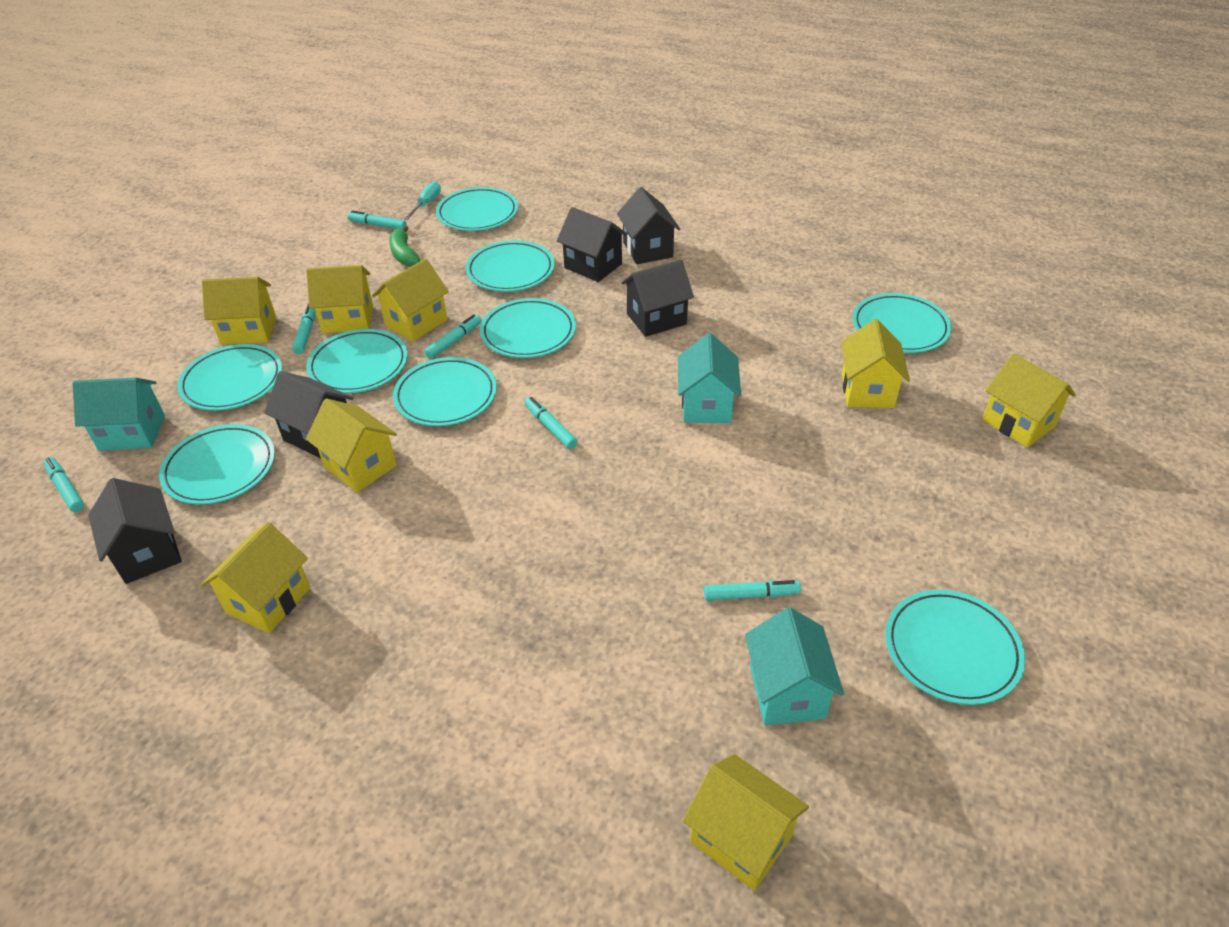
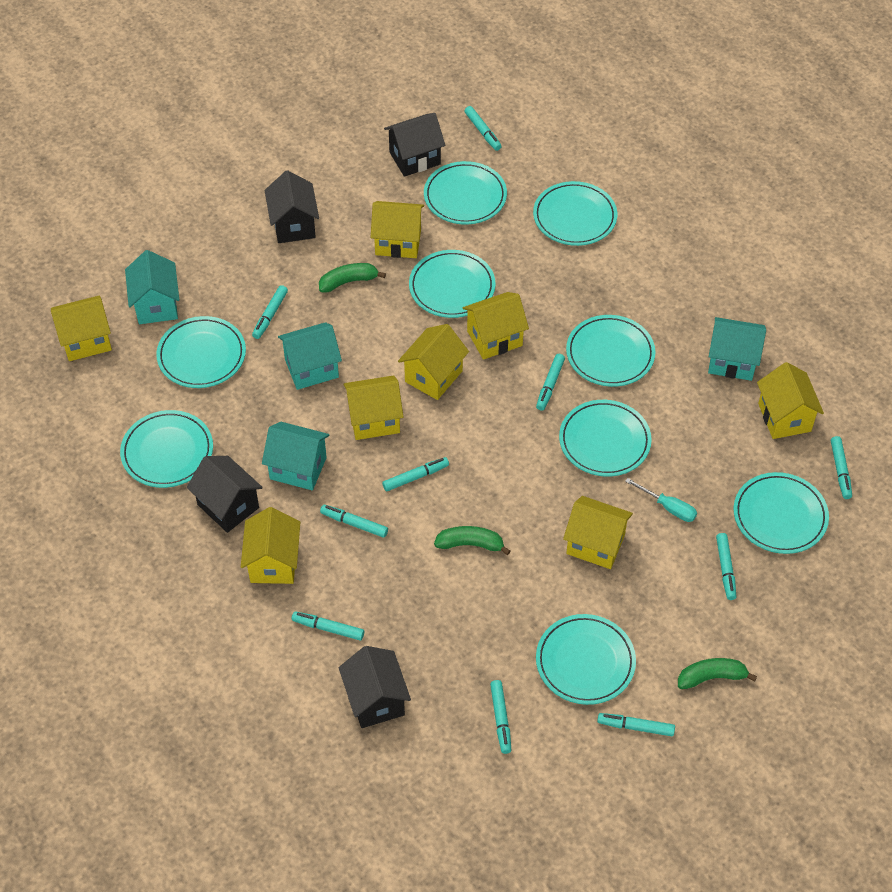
black house: 5 -> 4
green banana: 1 -> 3
turquoise house: 3 -> 4
turquoise marker: 6 -> 10

